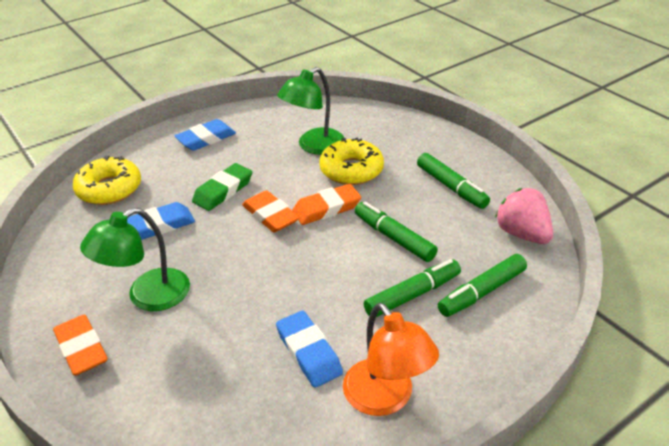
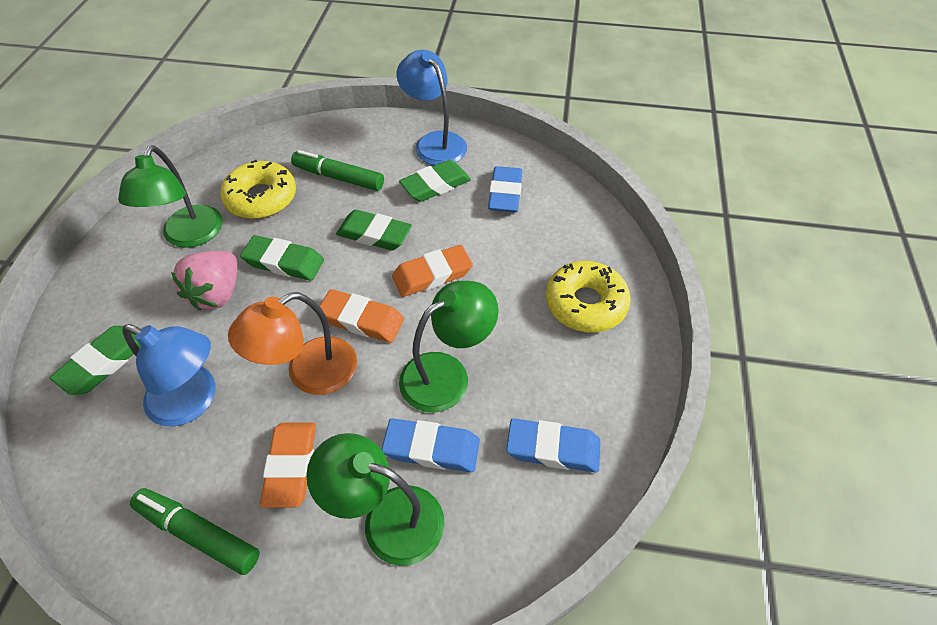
blue lamp: 0 -> 2
green eraser: 1 -> 4
green lamp: 2 -> 3
green marker: 4 -> 2

